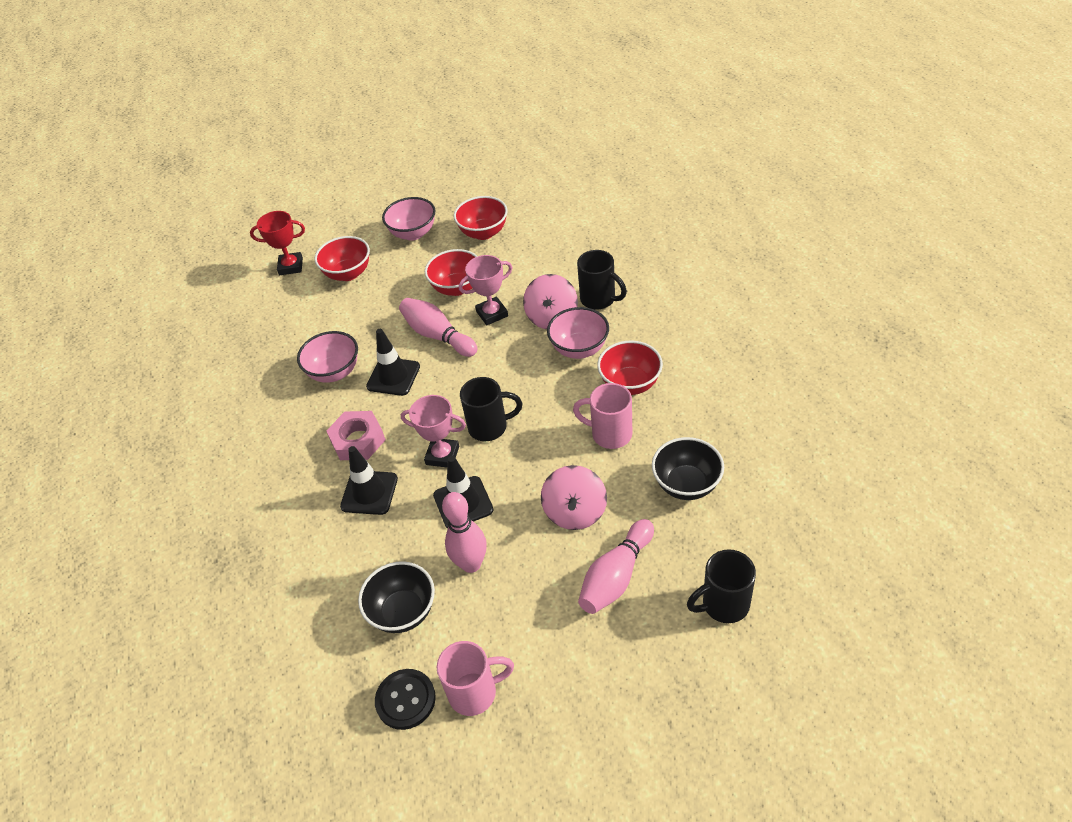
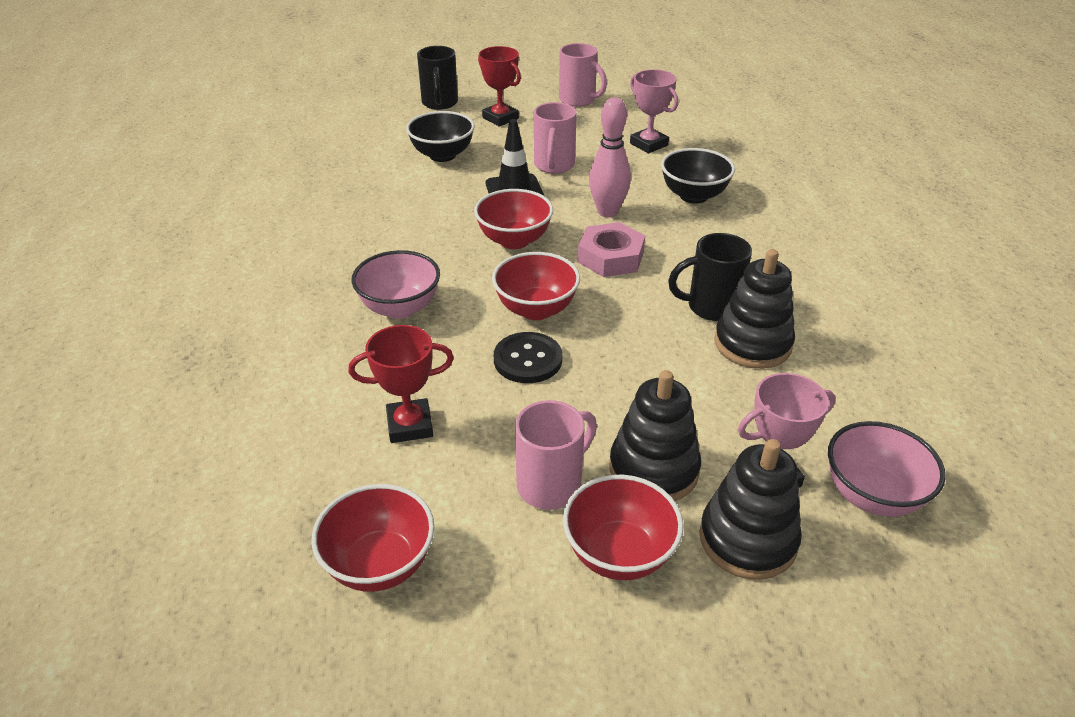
black mug: 3 -> 2
black stacking toy: 0 -> 3
black traffic cone: 3 -> 1
pink bowl: 3 -> 2
pink bowling pin: 3 -> 1
pink mug: 2 -> 3
pink spinning top: 2 -> 0
red trophy: 1 -> 2

